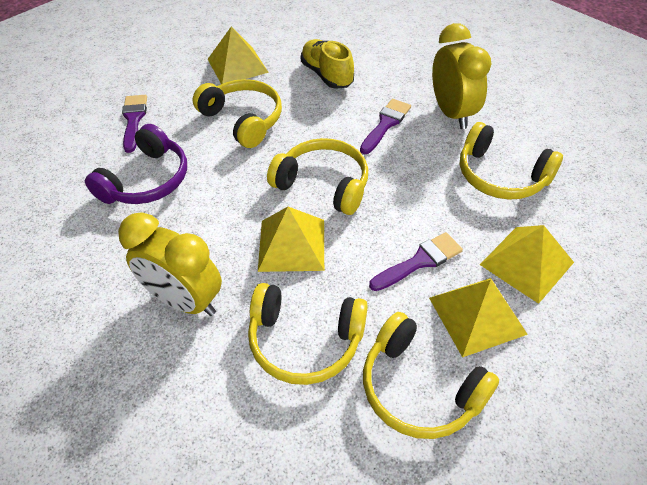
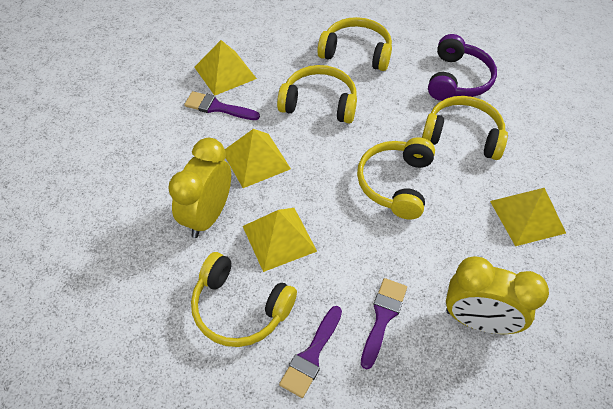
yellow shoe: 1 -> 0

